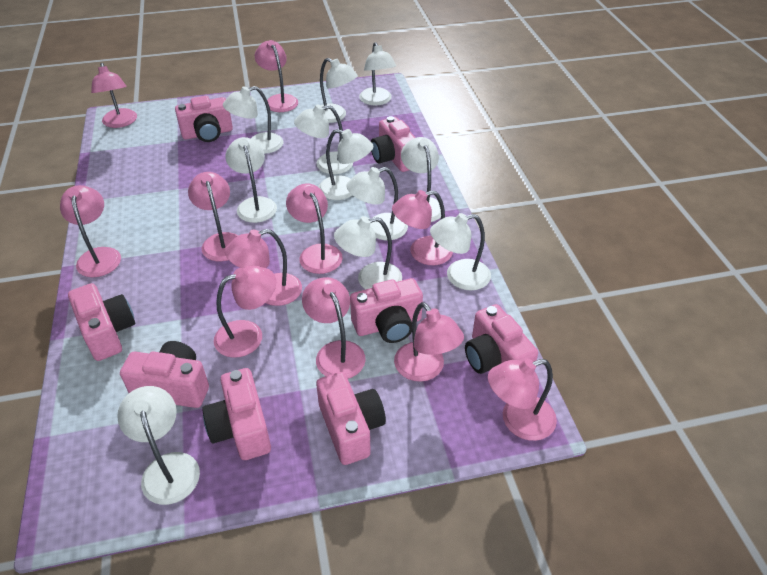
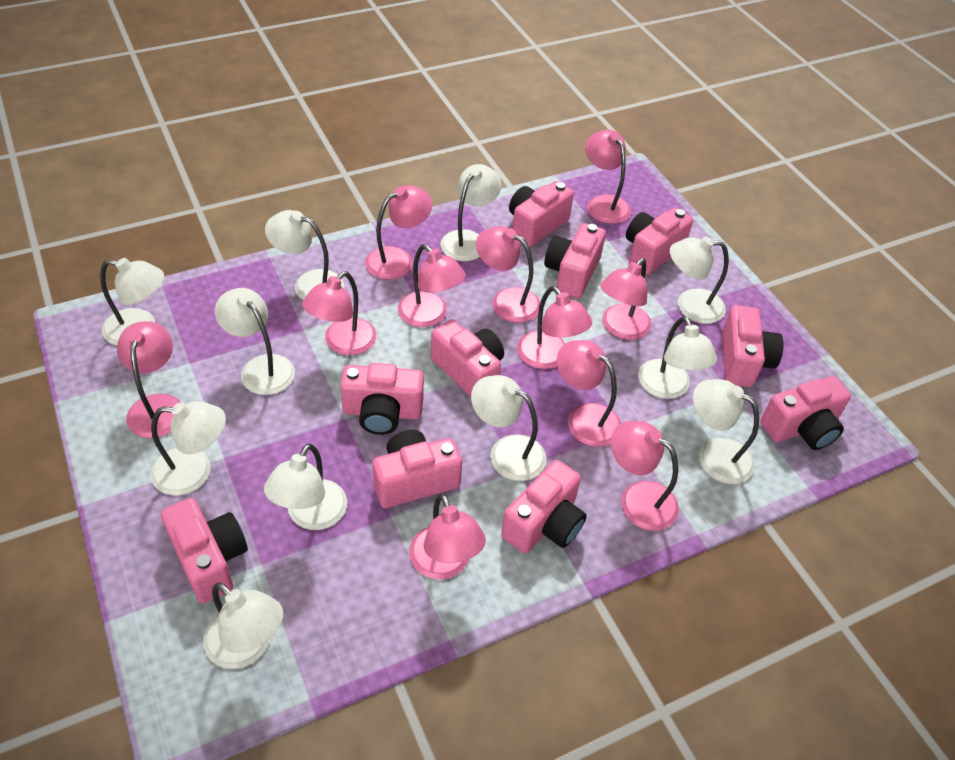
pink camera: 8 -> 10

